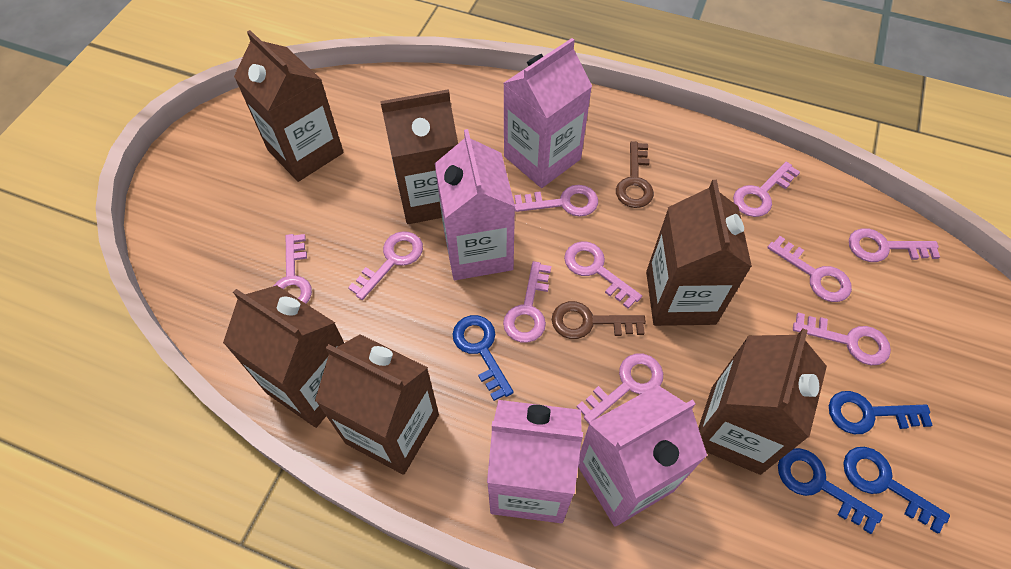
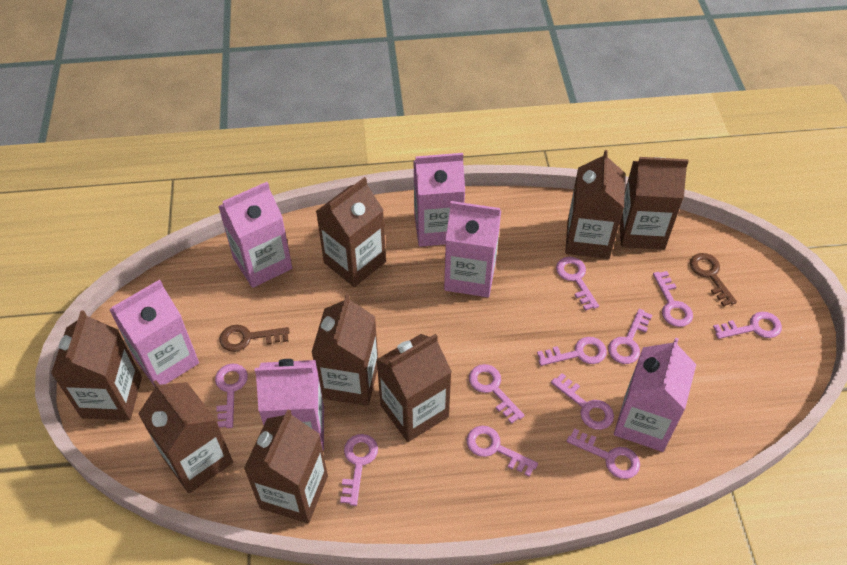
blue key: 4 -> 0
brown carton: 6 -> 8
pink carton: 4 -> 6
pink key: 10 -> 11

